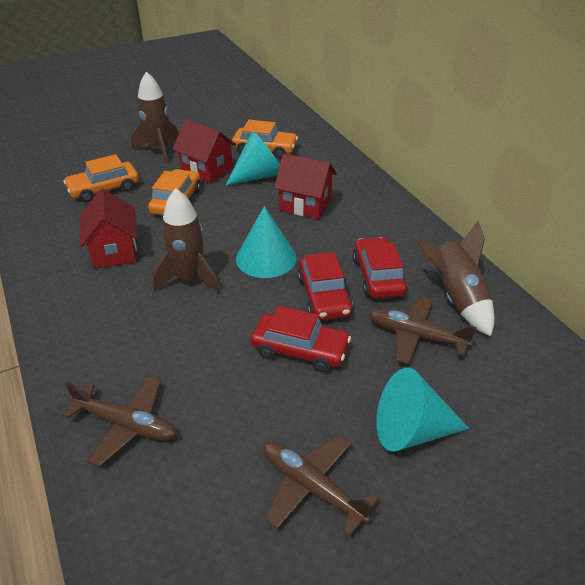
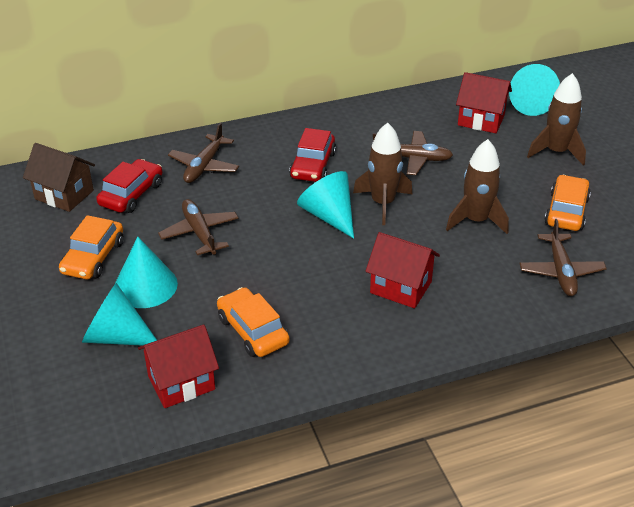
brown house: 0 -> 1
brown plane: 3 -> 4
red car: 3 -> 2
turquoise cone: 3 -> 4

